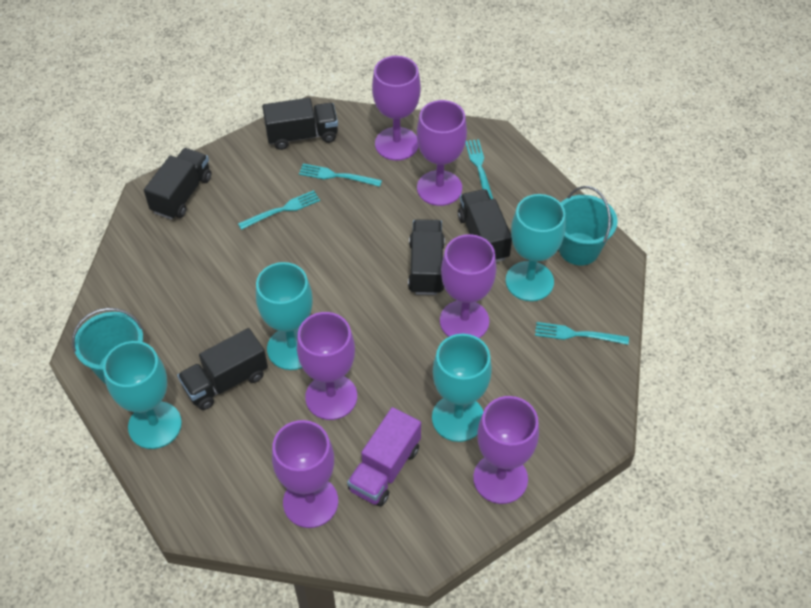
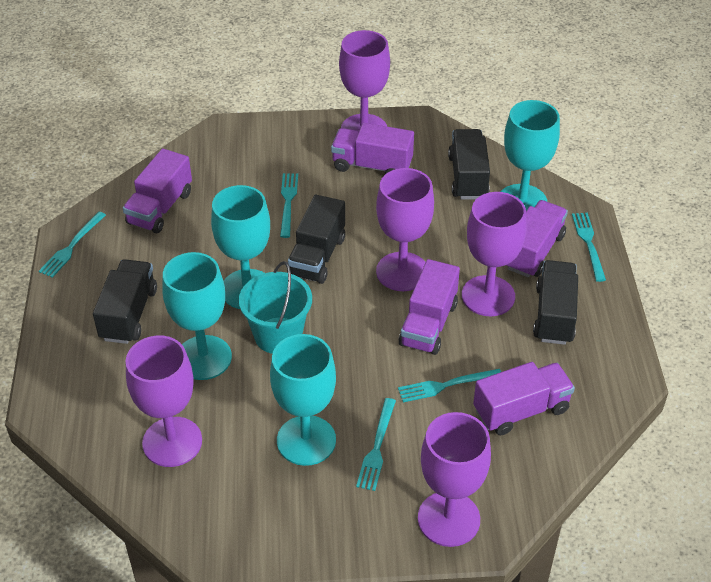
black truck: 5 -> 4
purple goblet: 6 -> 5
purple truck: 1 -> 5
turquoise bucket: 2 -> 1
turquoise fork: 4 -> 5

